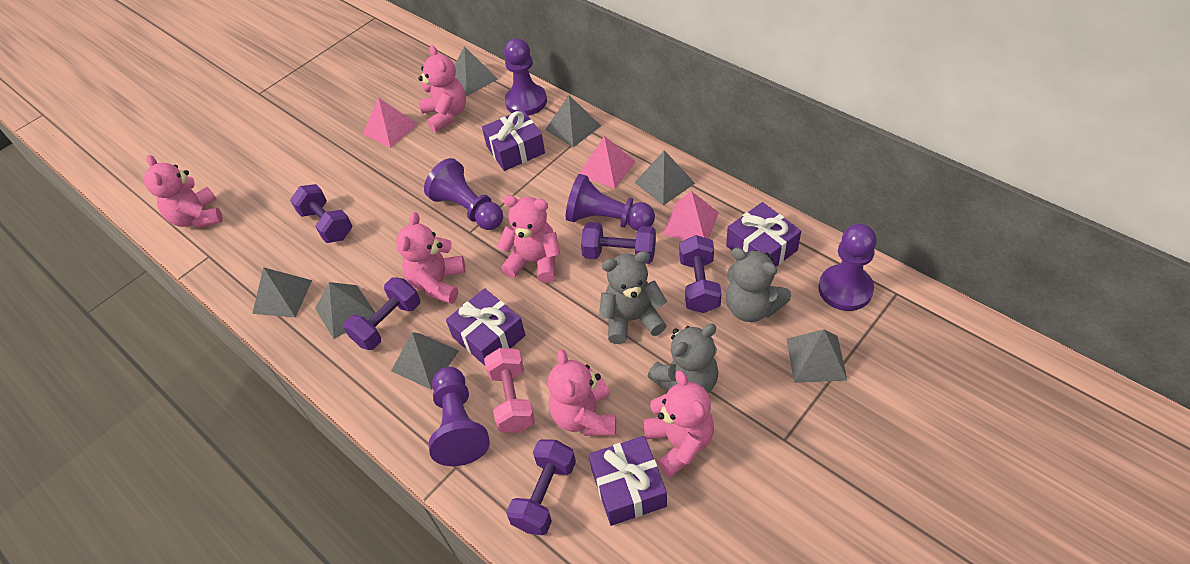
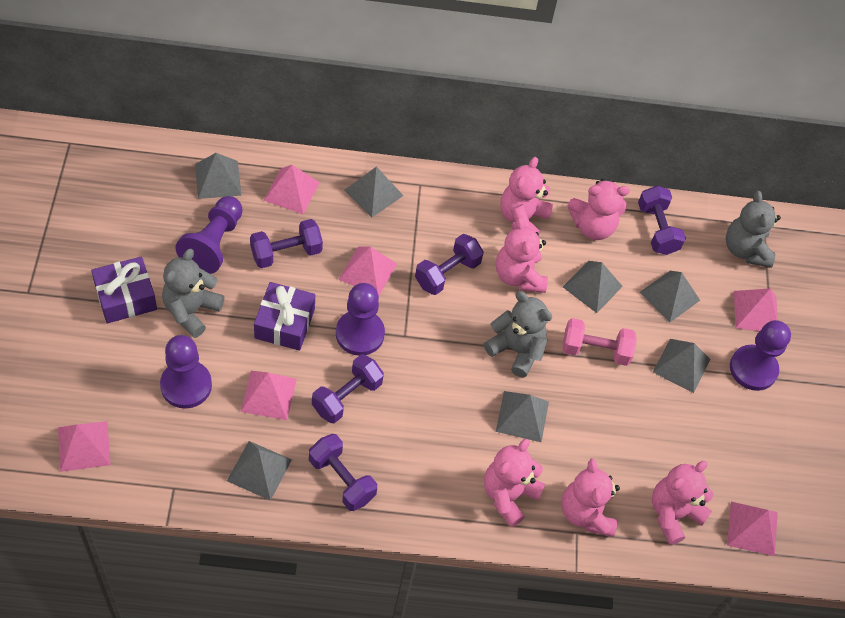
pink pyramid: 3 -> 6
purple gift: 4 -> 2
purple pawn: 5 -> 4

